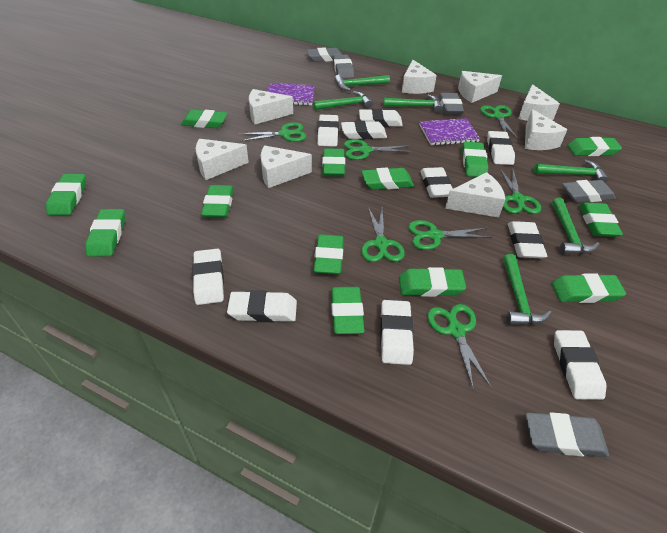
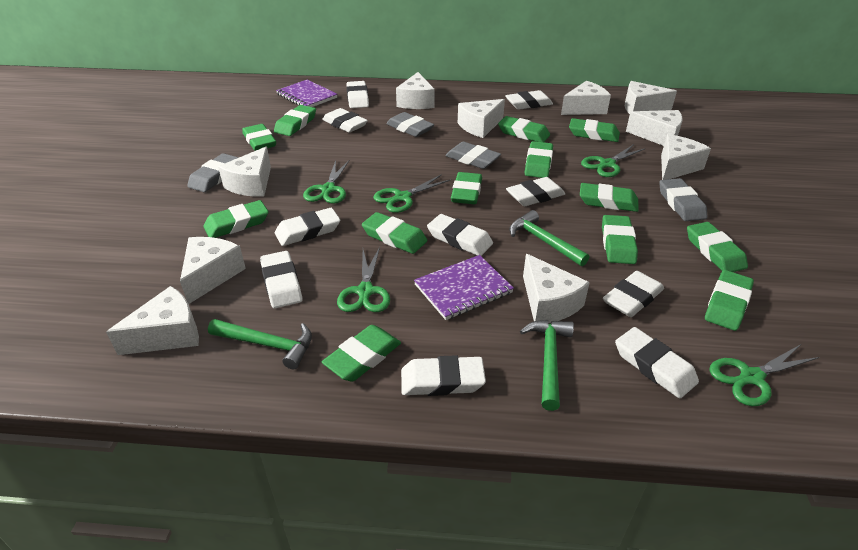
green hammer: 6 -> 3
green scissors: 7 -> 5
grey eraser: 5 -> 4
white cheese: 8 -> 10

